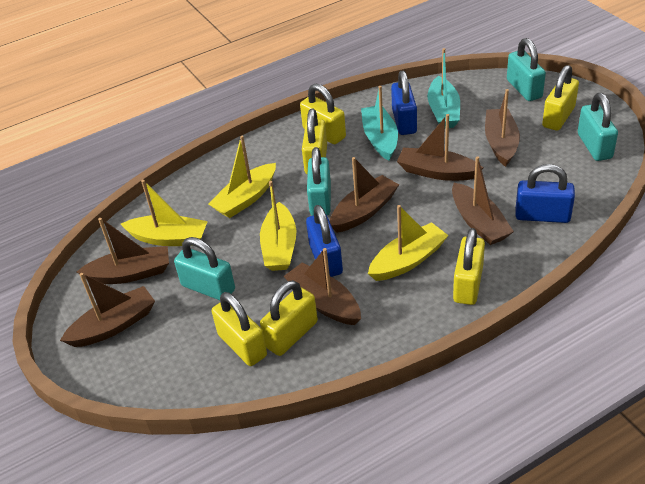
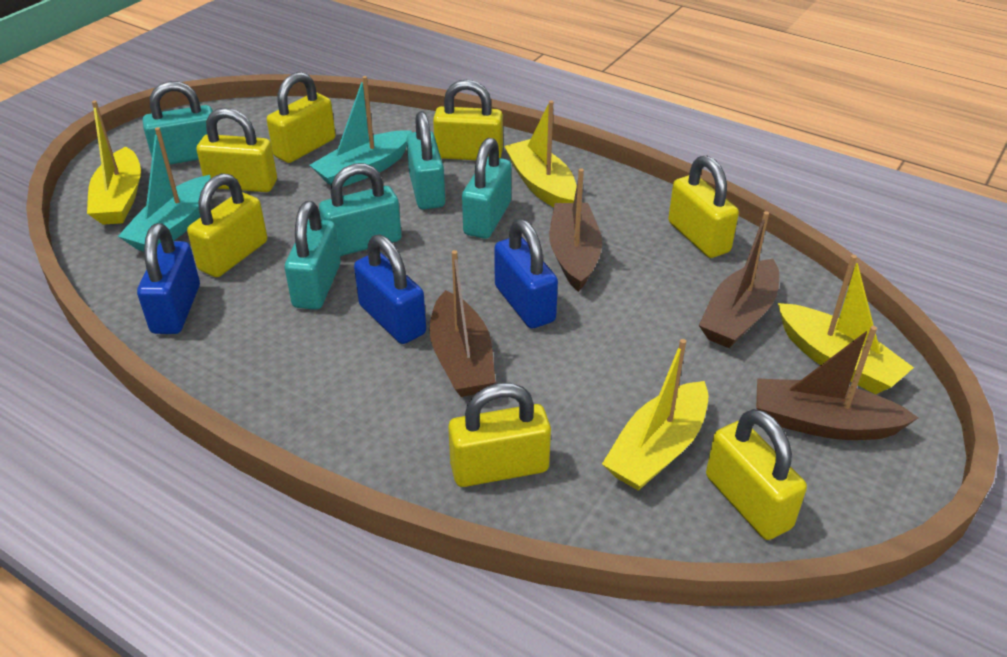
brown boat: 7 -> 4
turquoise padlock: 4 -> 5
yellow padlock: 6 -> 7

